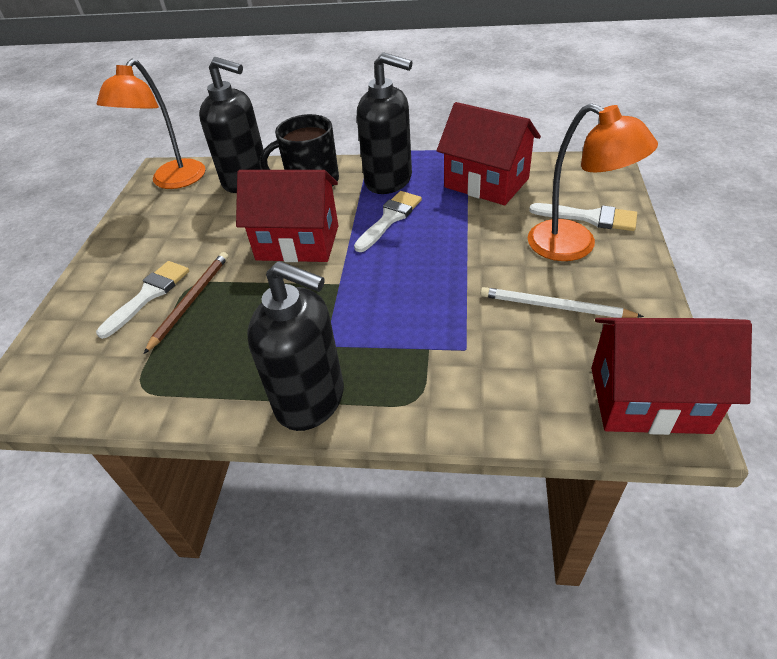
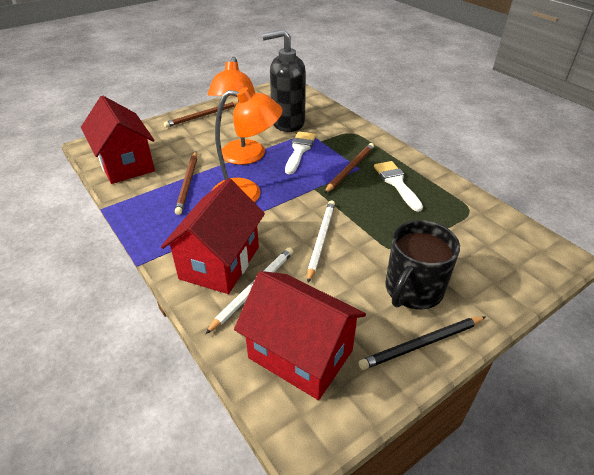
black pencil: 0 -> 1
black soap dispenser: 3 -> 1
brown pencil: 1 -> 3
white brush: 3 -> 2
white pencil: 1 -> 2

